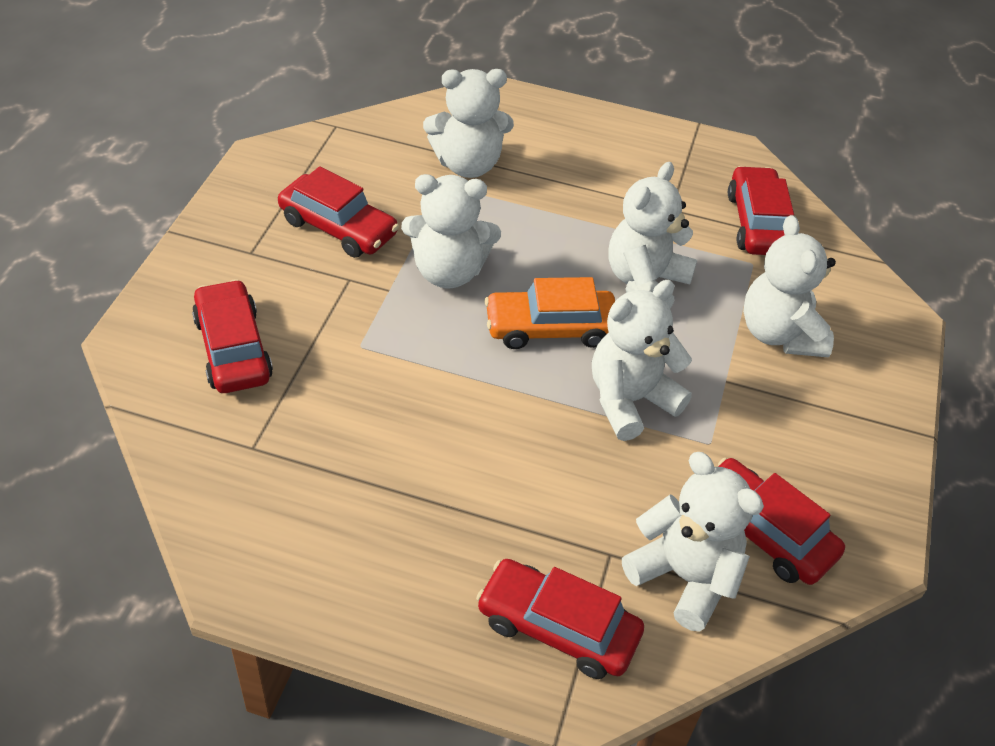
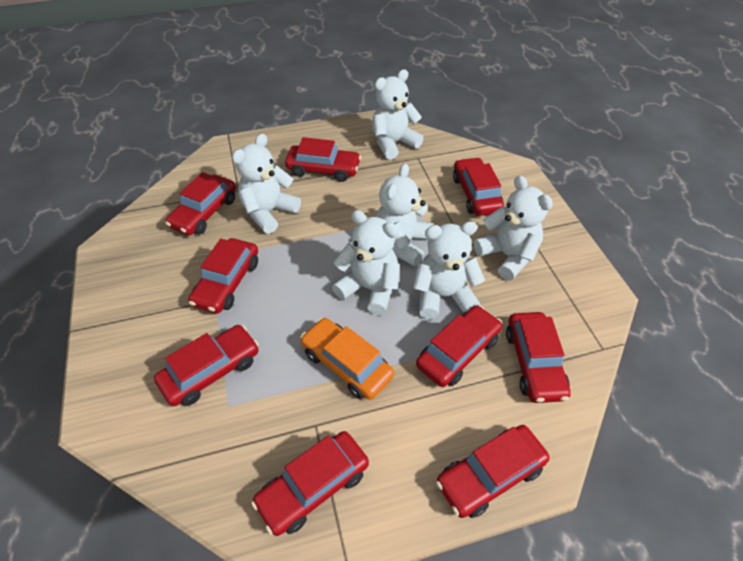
red car: 5 -> 9

